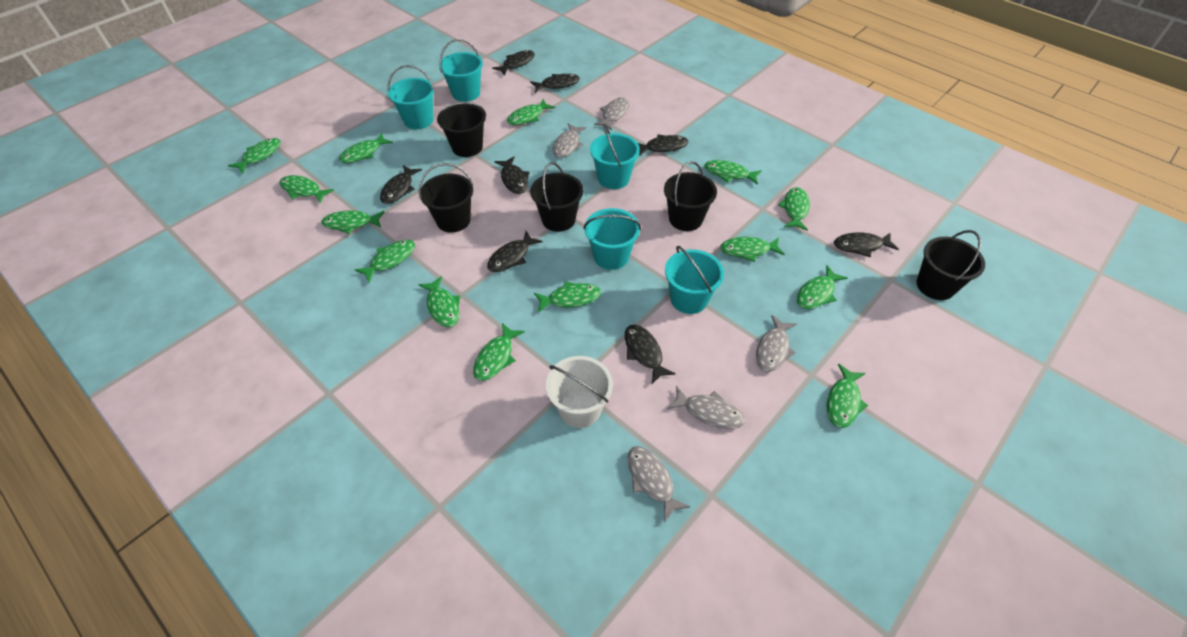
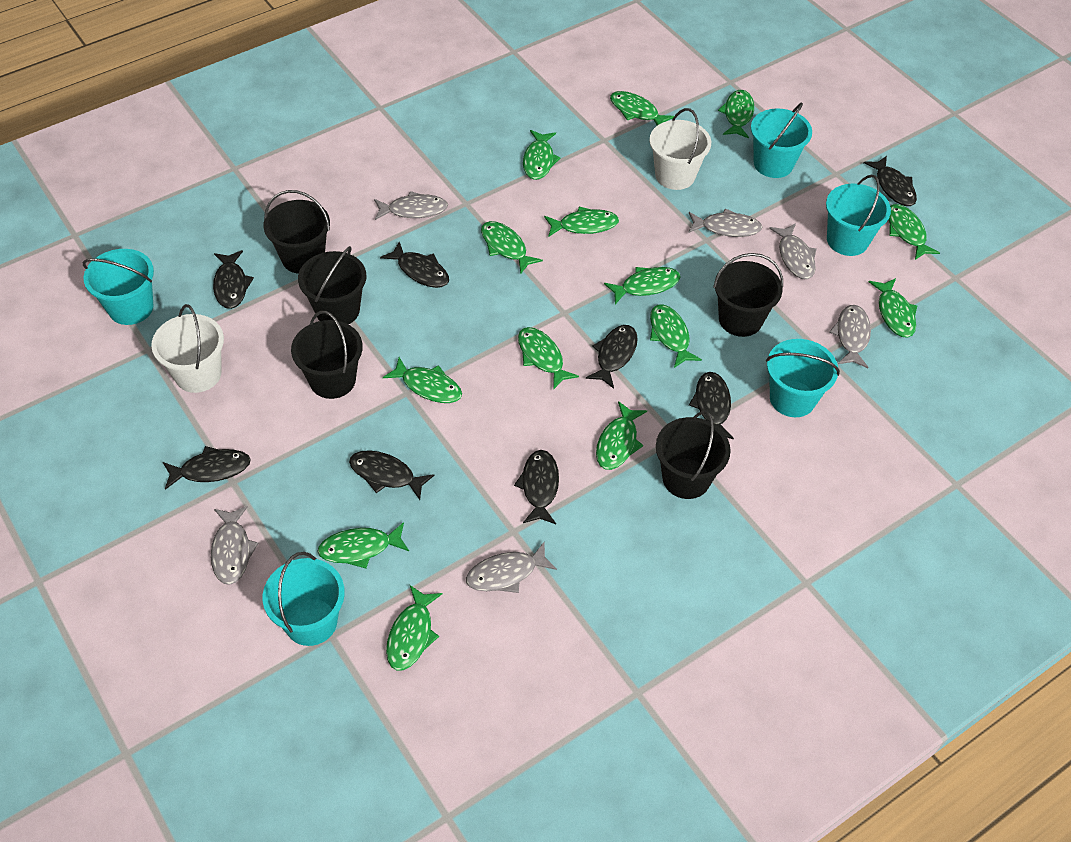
grey fish: 5 -> 6
white bucket: 1 -> 2

